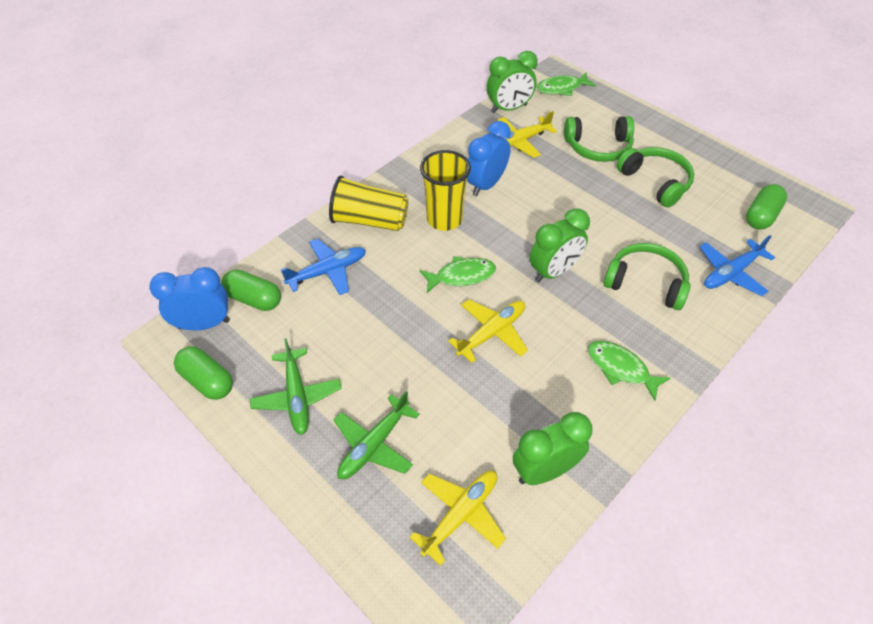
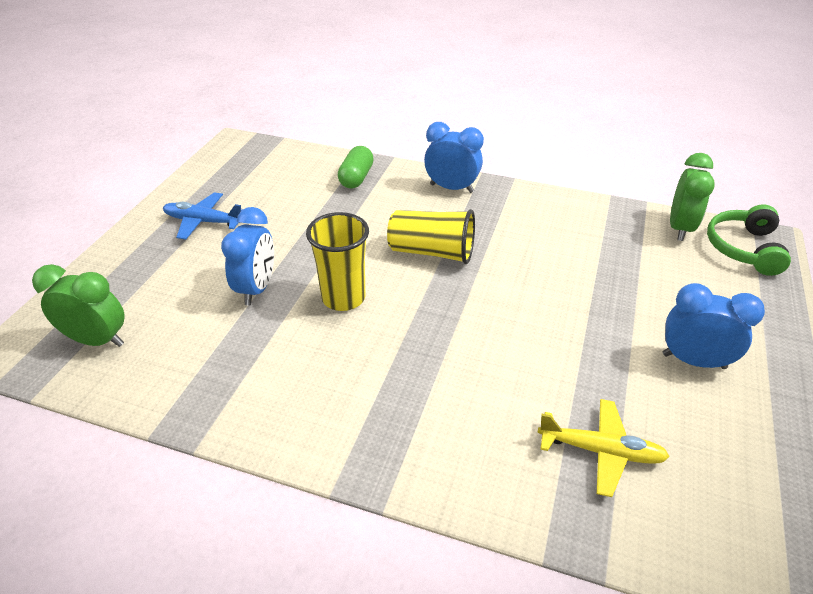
blue clock: 2 -> 3
blue plane: 2 -> 1
green capsule: 3 -> 1
green clock: 3 -> 2
green fish: 3 -> 0
green headphones: 3 -> 1
green plane: 2 -> 0
yellow plane: 3 -> 1

